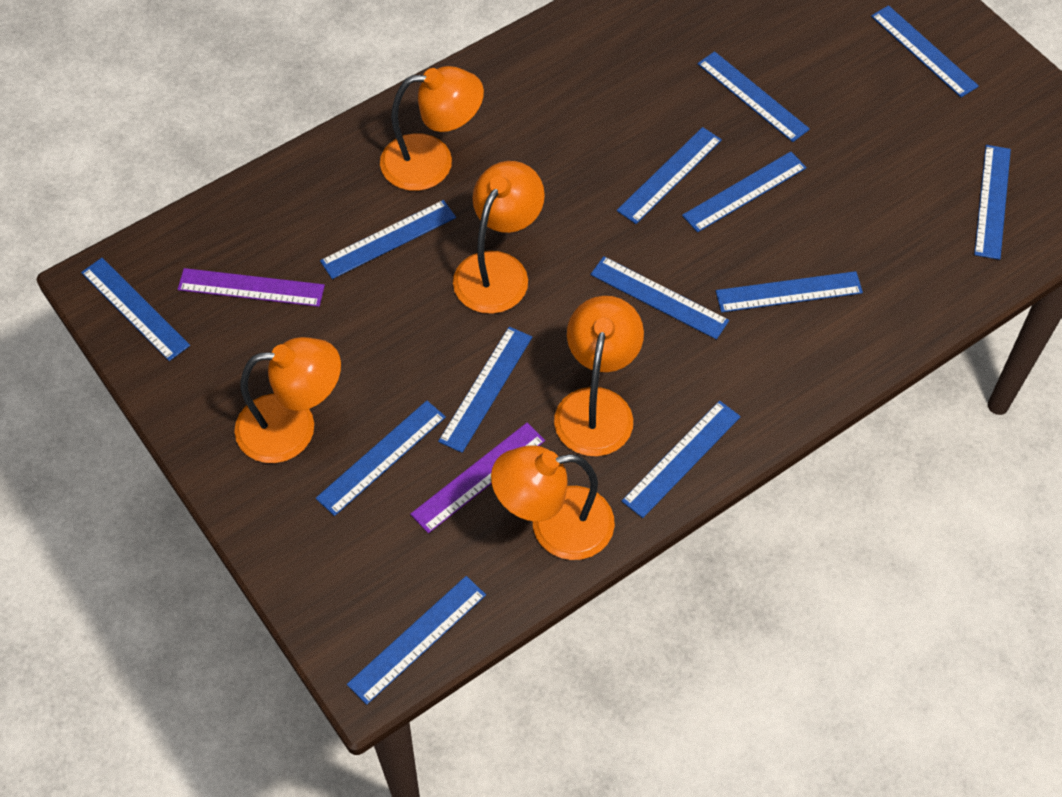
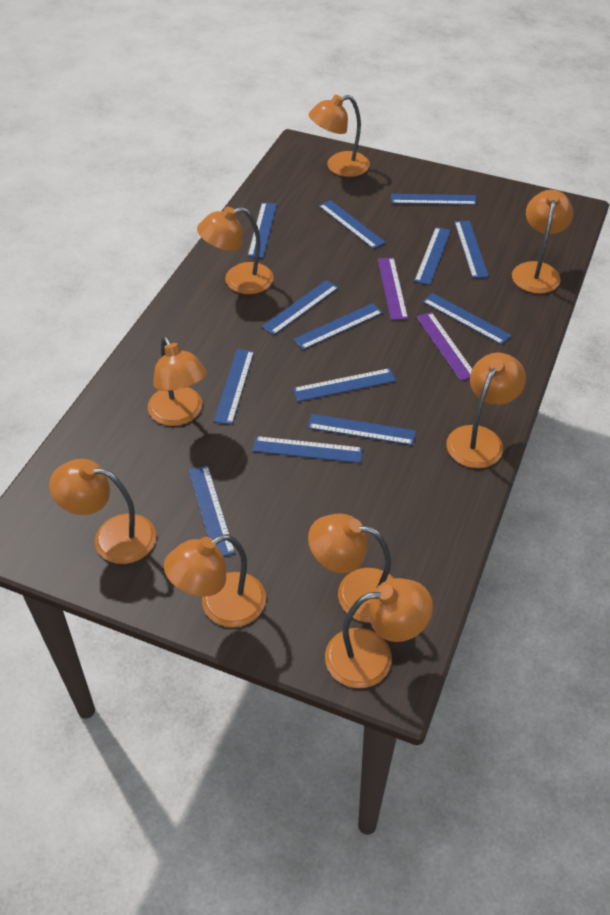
orange lamp: 5 -> 9

